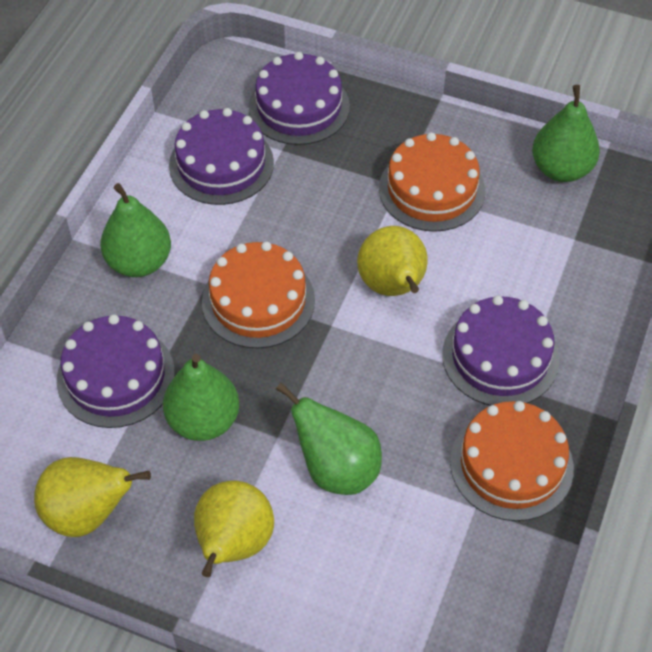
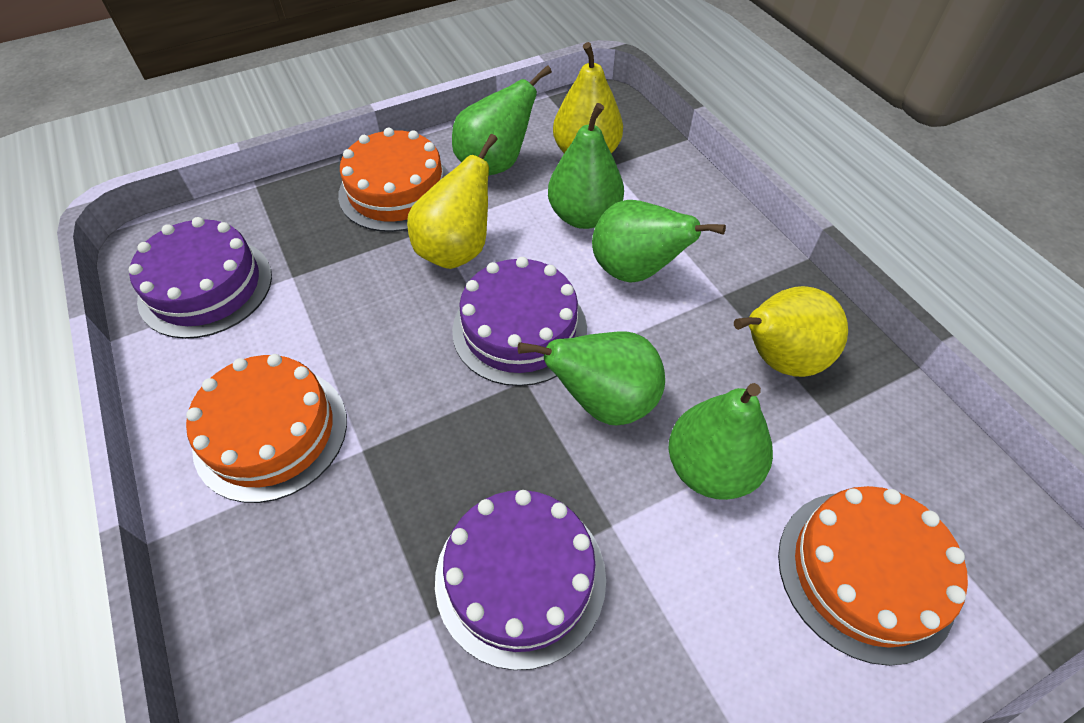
green pear: 4 -> 5
purple cake: 4 -> 3

